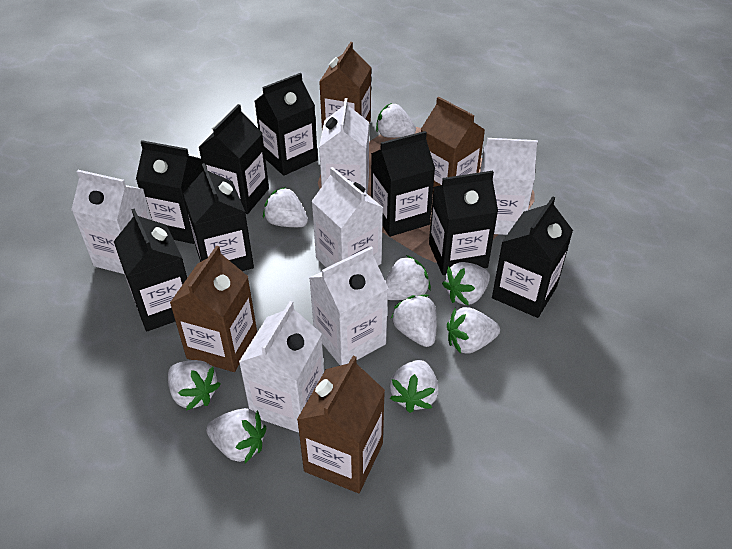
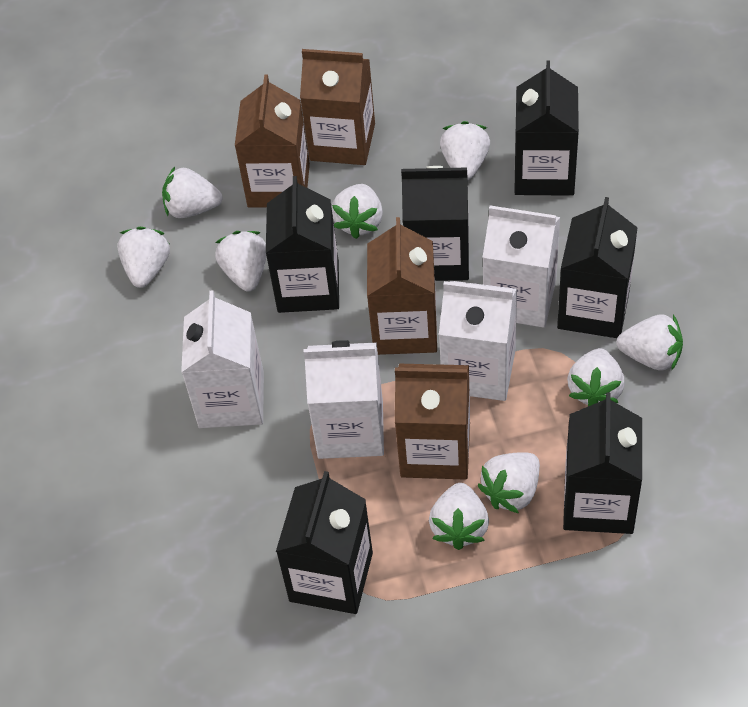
black carton: 8 -> 6
white carton: 6 -> 4

